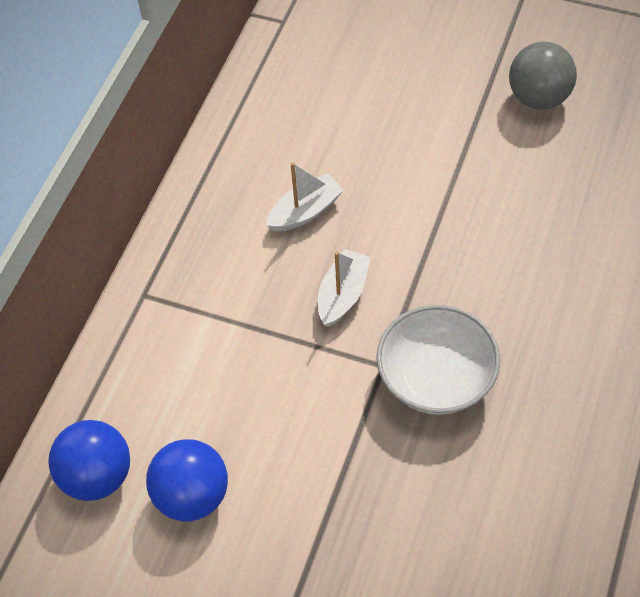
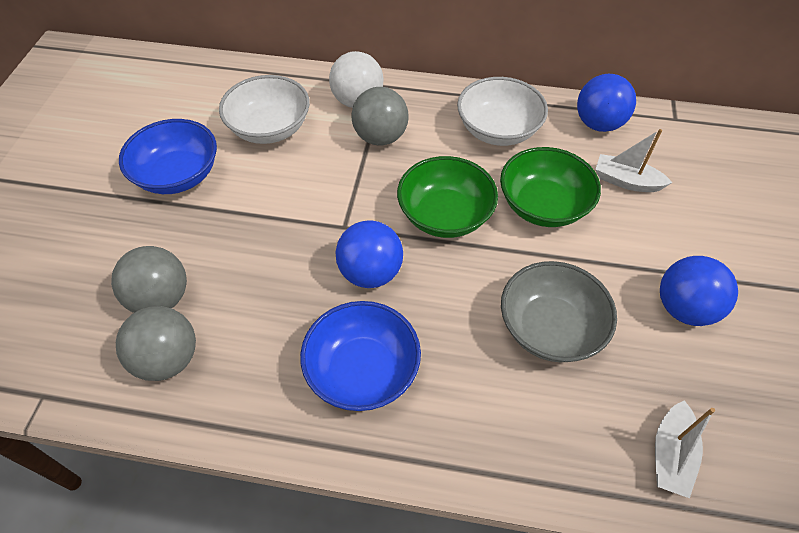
blue ball: 2 -> 3
blue bowl: 0 -> 2
green bowl: 0 -> 2
grey ball: 1 -> 3
grey bowl: 0 -> 1
white ball: 0 -> 1
white bowl: 1 -> 2

